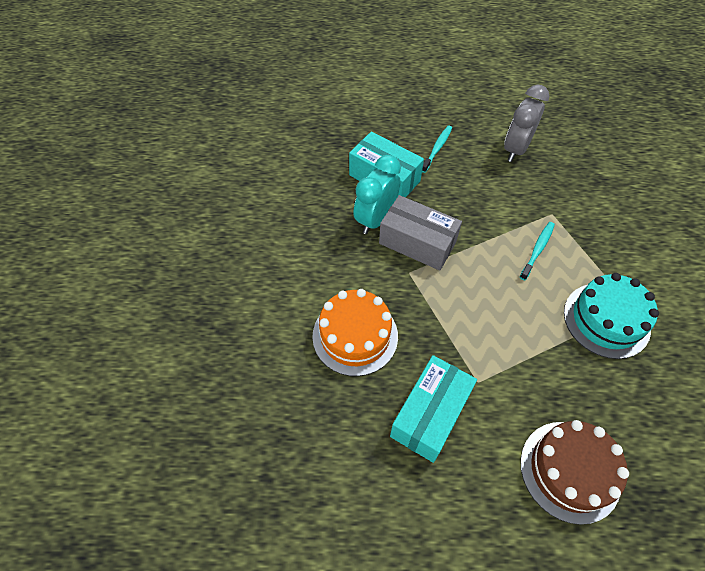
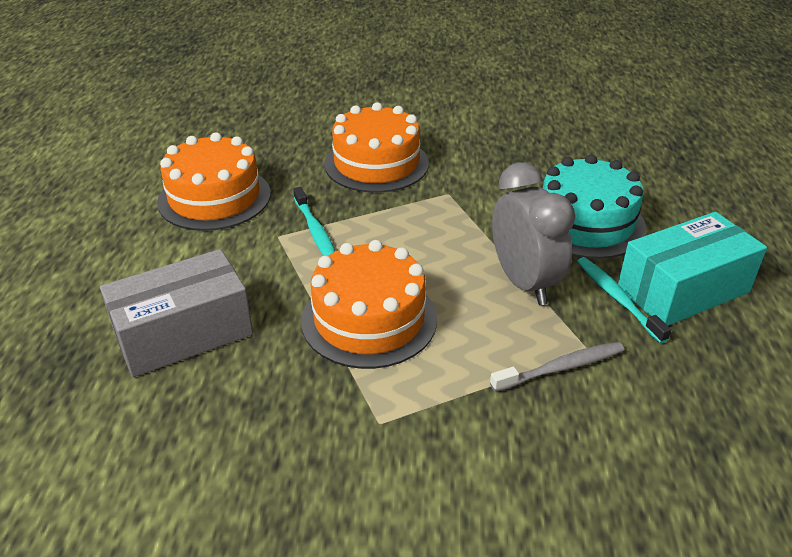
brown cake: 1 -> 0
grey toothbrush: 0 -> 1
orange cake: 1 -> 3
turquoise box: 2 -> 1
turquoise clock: 1 -> 0

